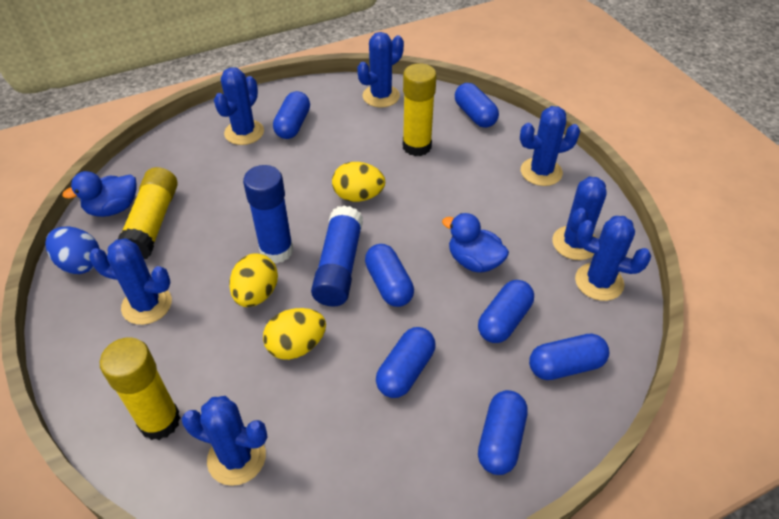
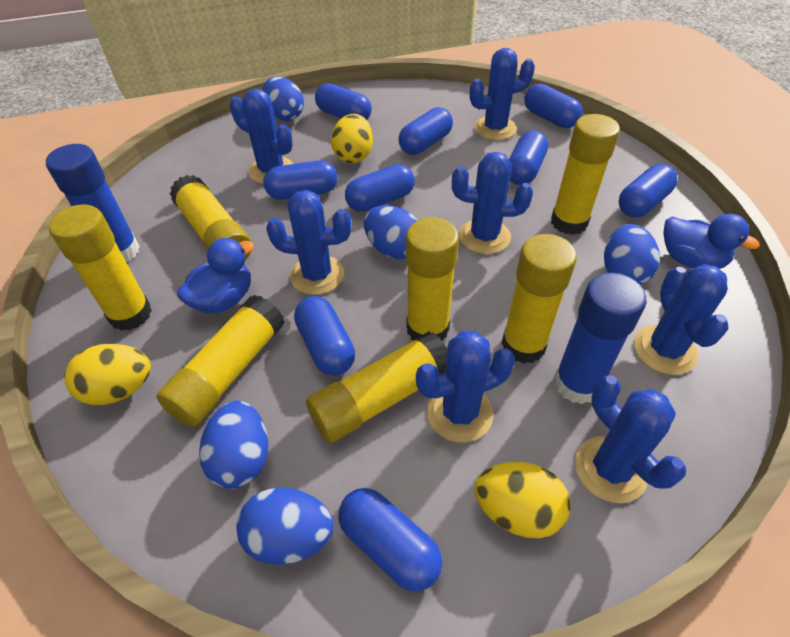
blue capsule: 7 -> 9
blue egg: 1 -> 5
yellow glue stick: 3 -> 7

